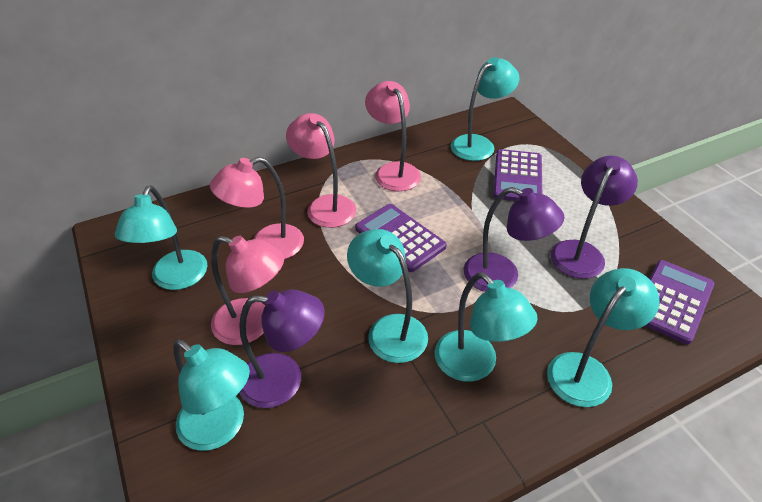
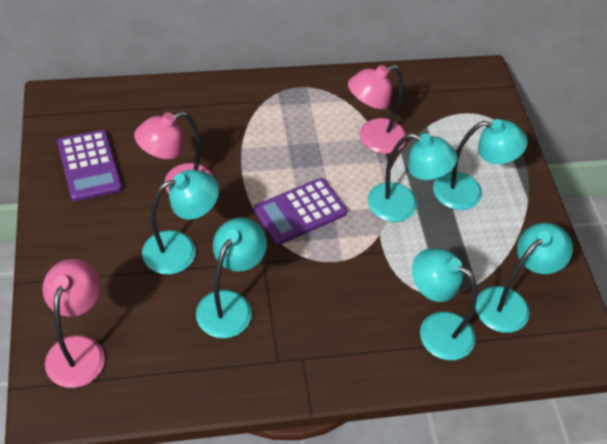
pink lamp: 4 -> 3
purple calculator: 3 -> 2
purple lamp: 3 -> 0

